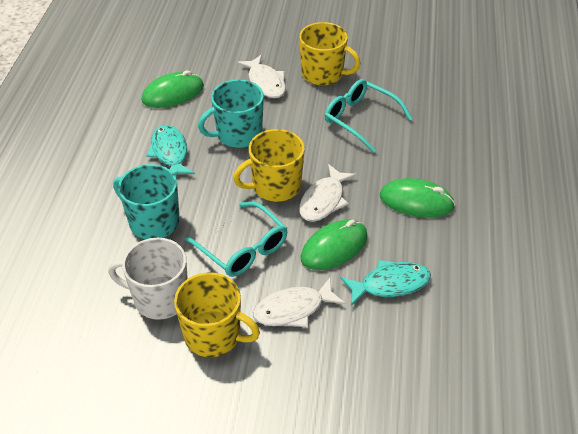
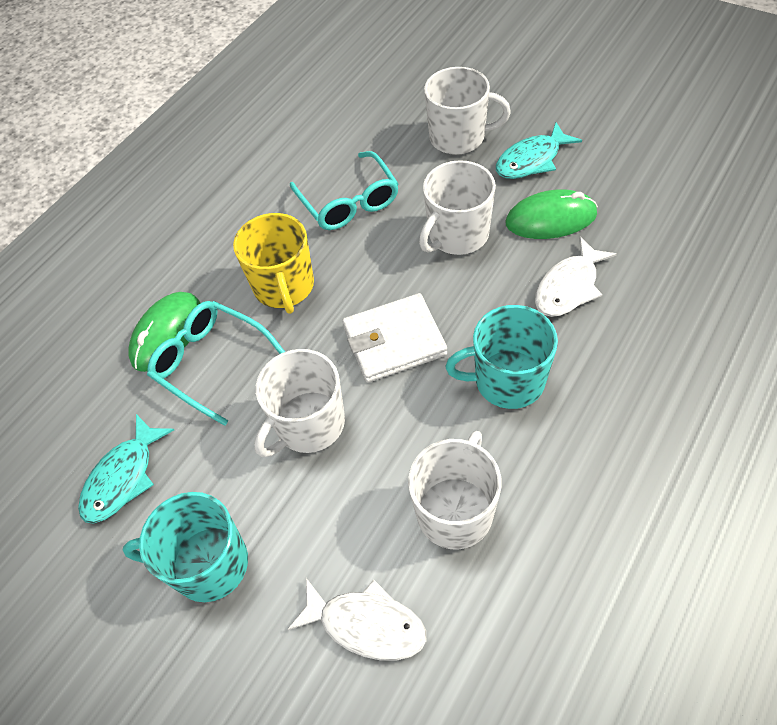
green mouse: 3 -> 2
white fish: 3 -> 2
white mug: 1 -> 4
white wallet: 0 -> 1
yellow mug: 3 -> 1

